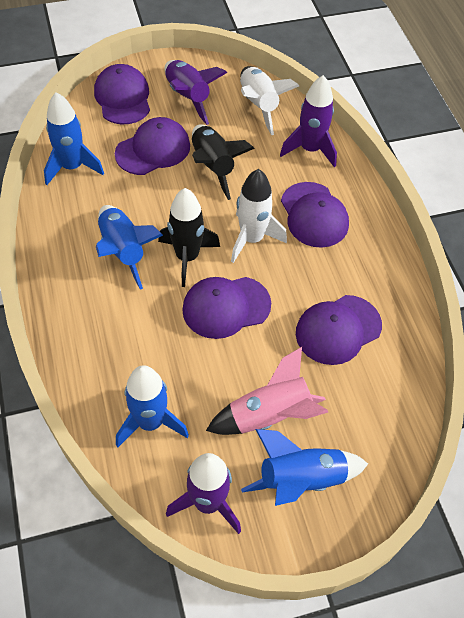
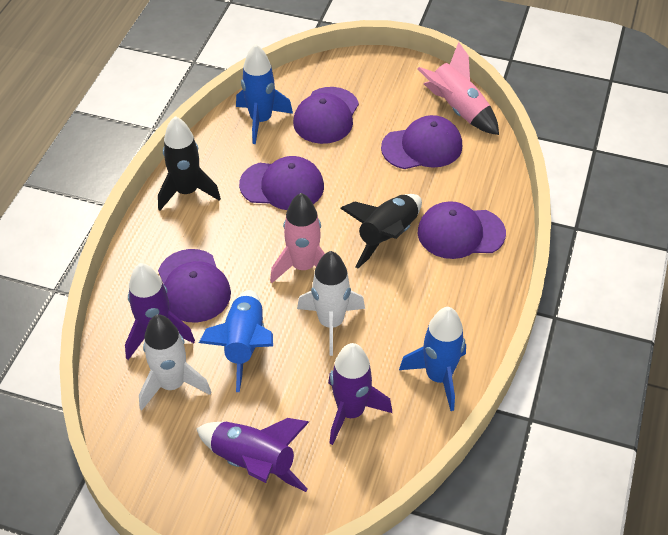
blue rocket: 4 -> 3
pink rocket: 1 -> 2

